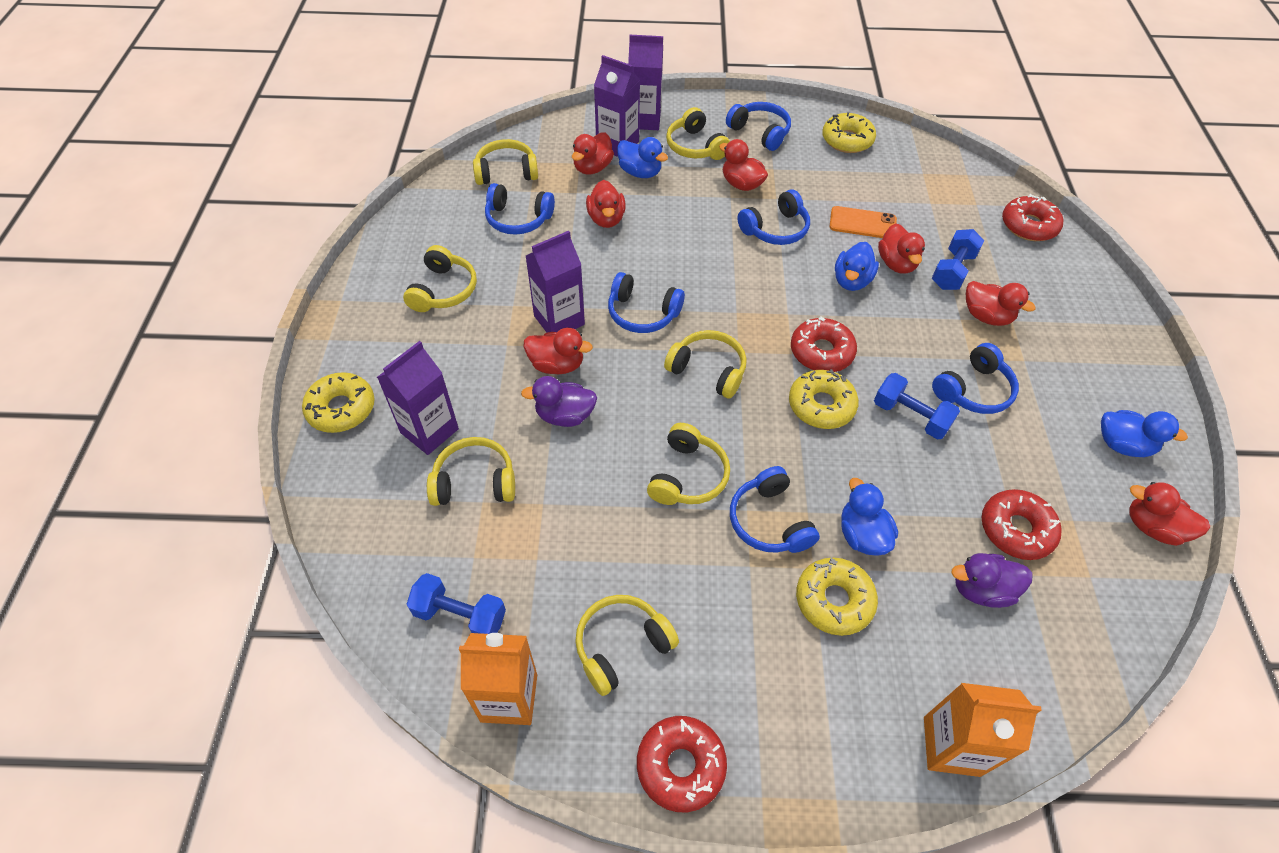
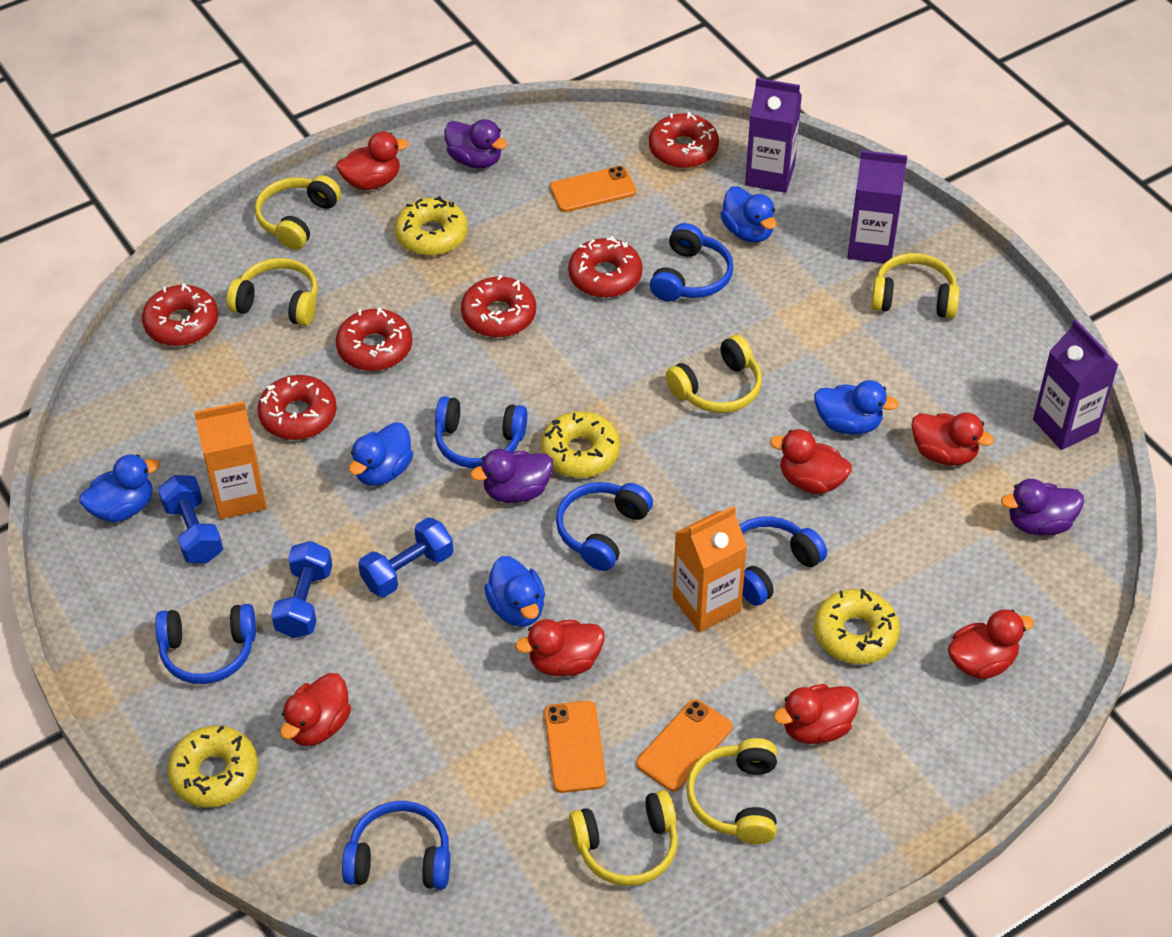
blue duck: 4 -> 5
orange phone: 1 -> 3
purple carton: 4 -> 3
purple duck: 2 -> 3
red donut: 4 -> 6
yellow headphones: 7 -> 6

